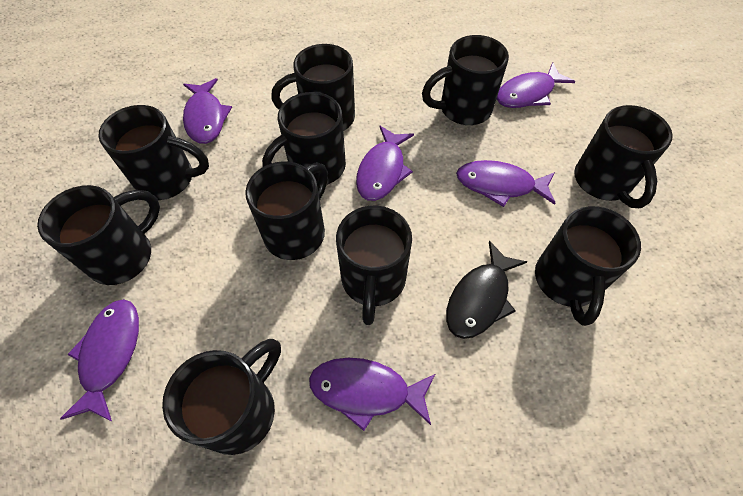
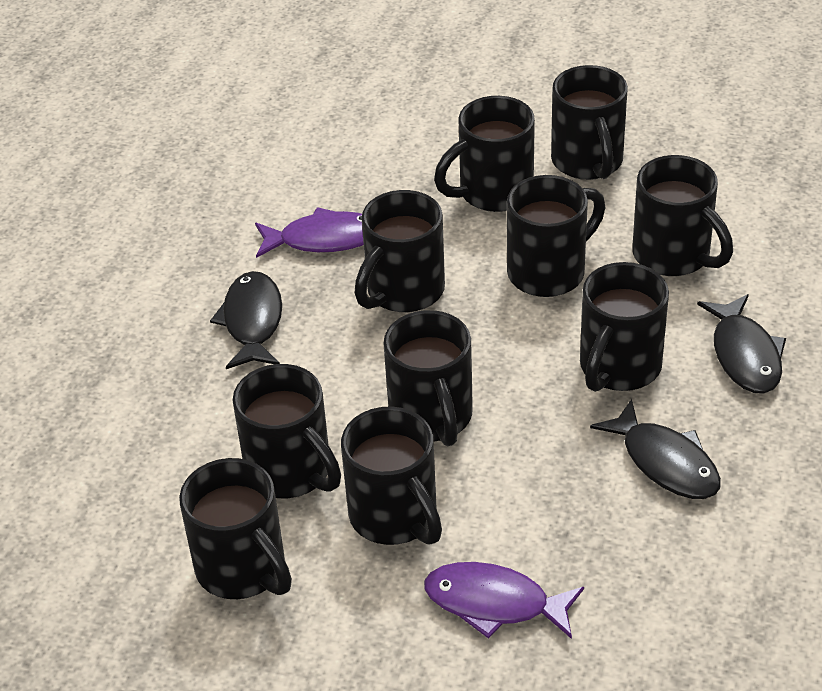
black fish: 1 -> 3
purple fish: 6 -> 2

